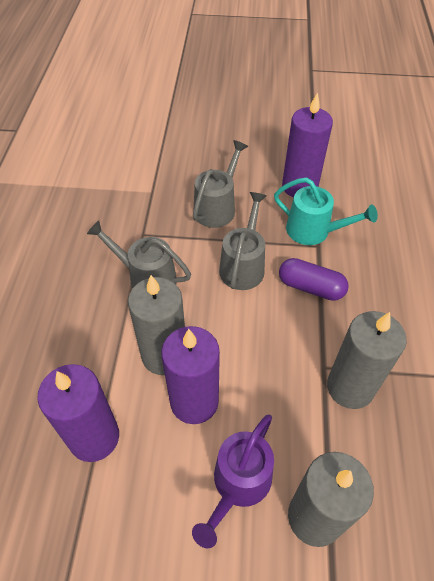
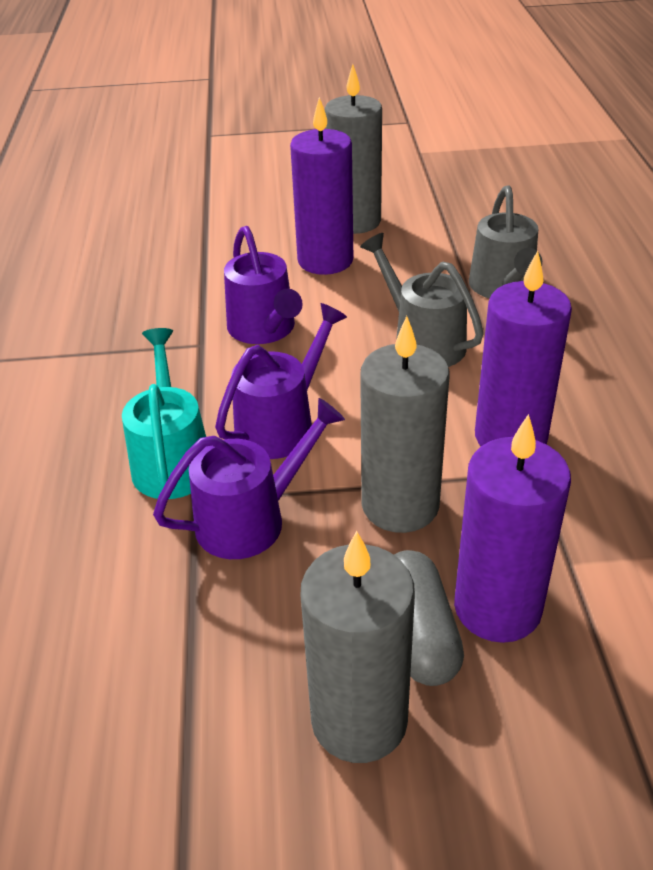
grey capsule: 0 -> 1
grey watering can: 3 -> 2
purple capsule: 1 -> 0
purple watering can: 1 -> 3

